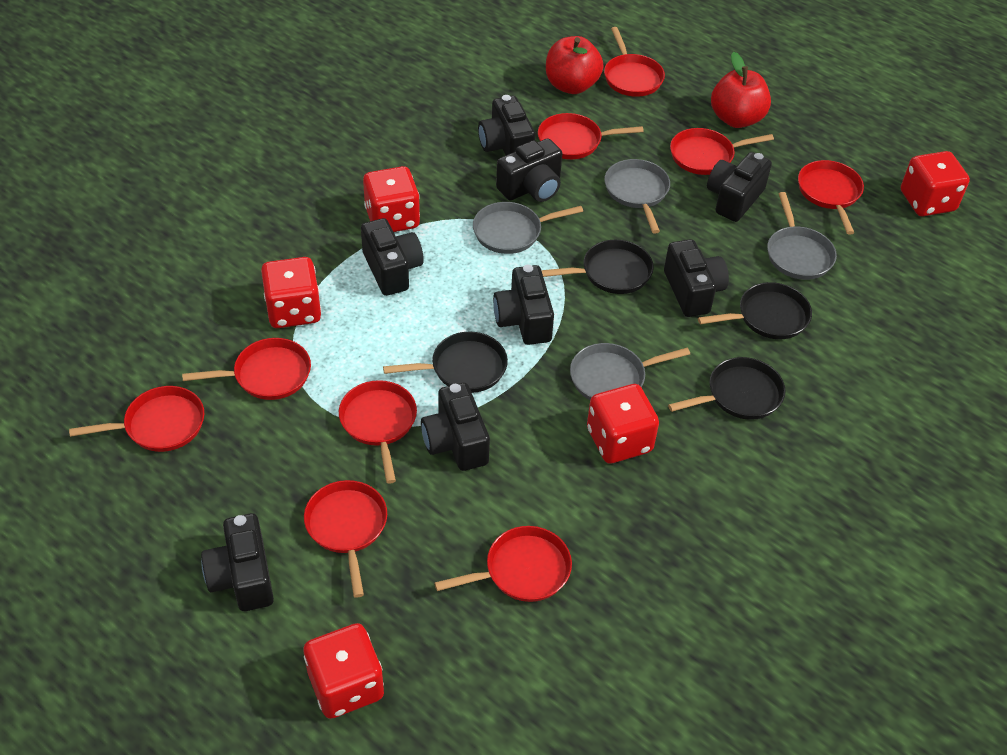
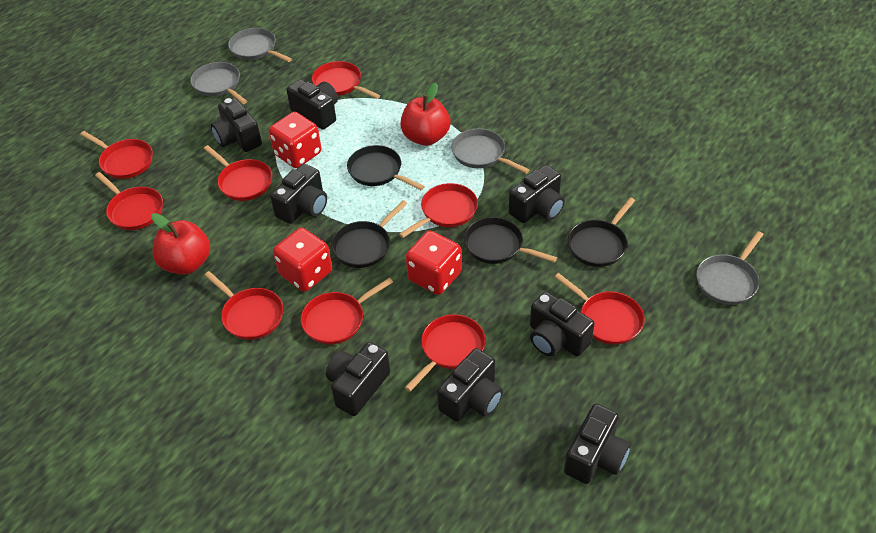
red dice: 5 -> 3

